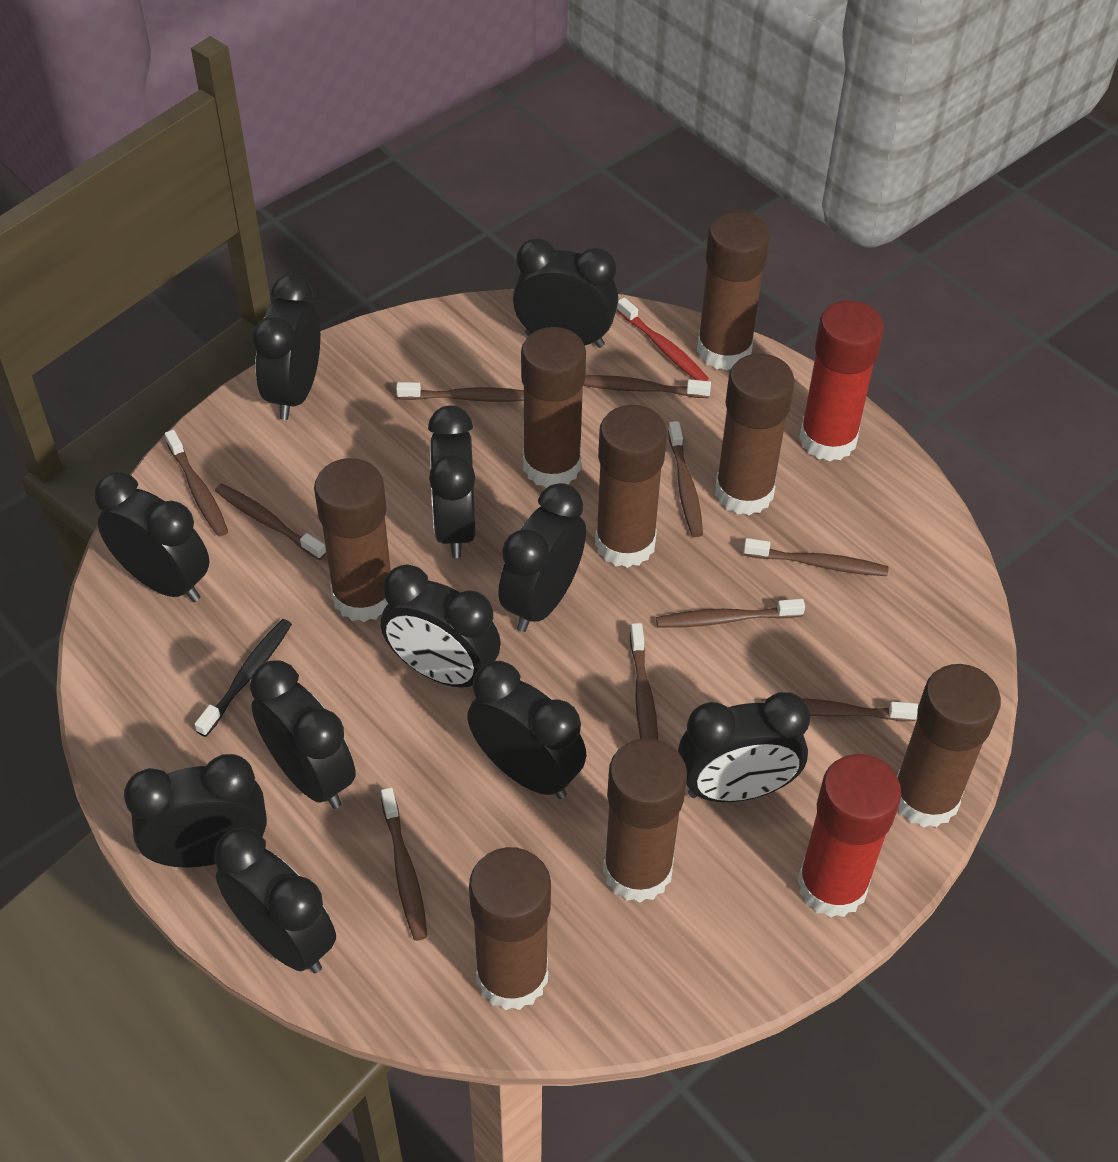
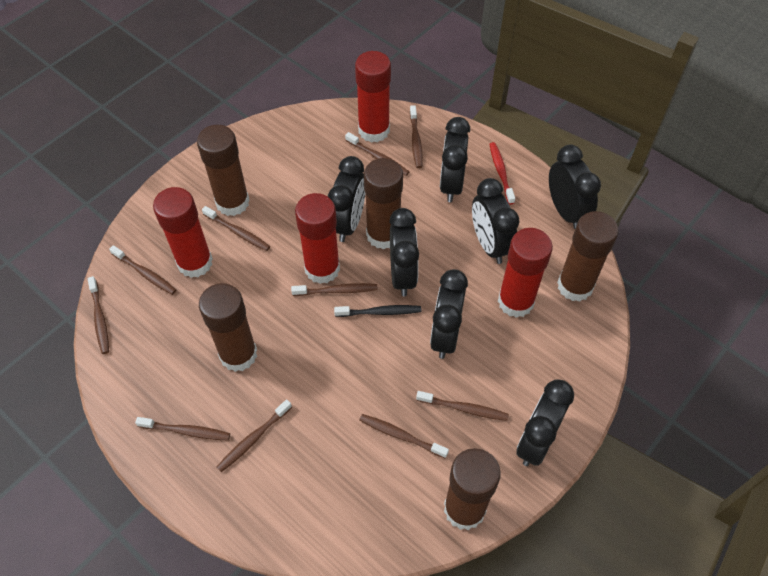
black clock: 11 -> 7
brown glue stick: 8 -> 5
red glue stick: 2 -> 4

